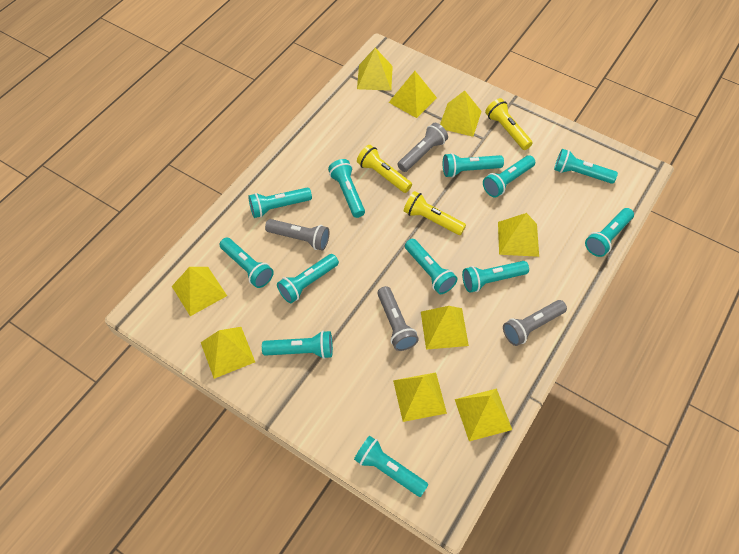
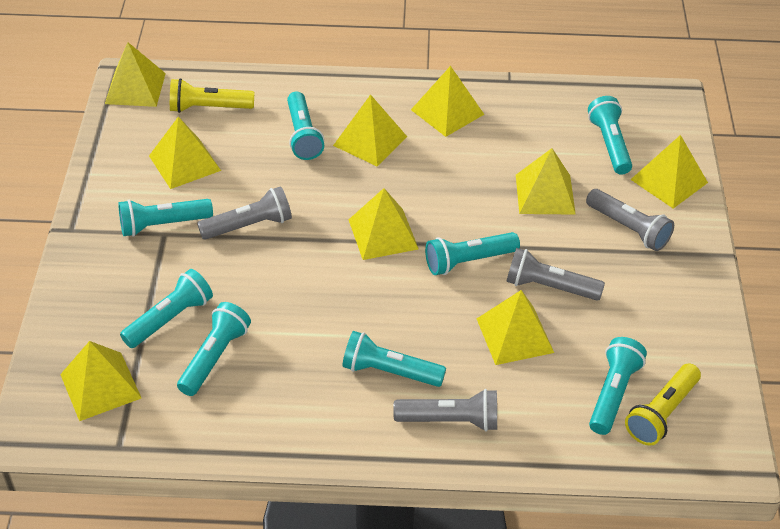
turquoise flashlight: 12 -> 8
yellow flashlight: 3 -> 2

